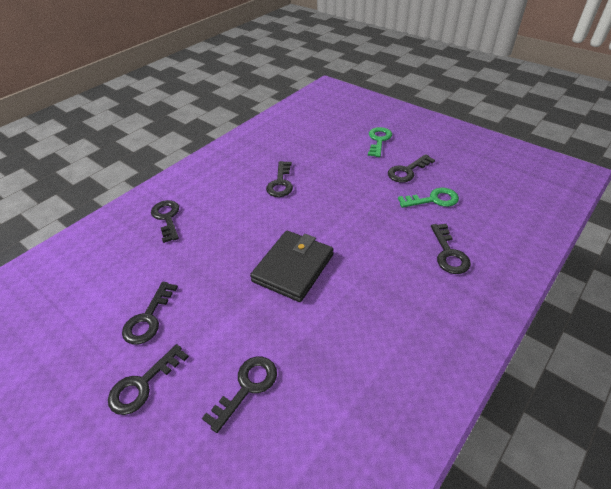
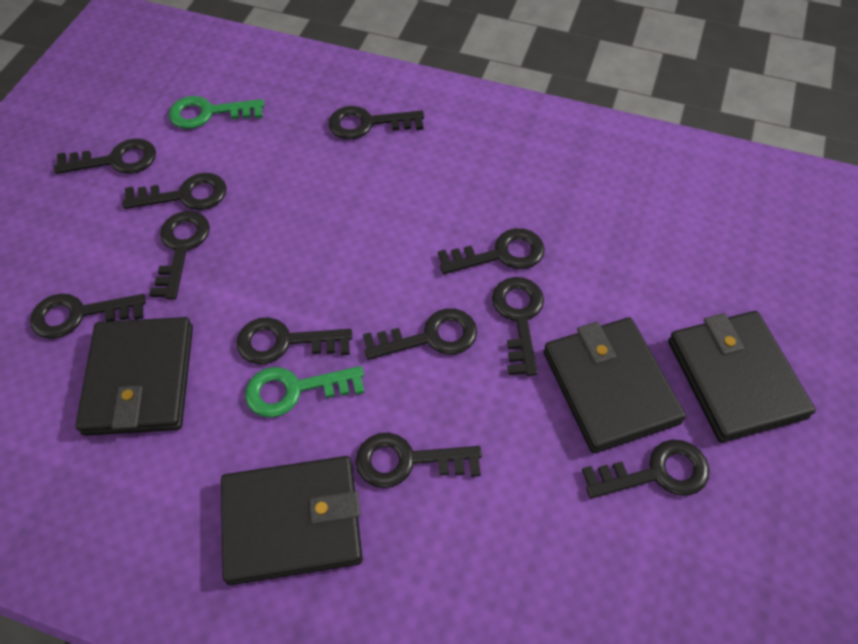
black key: 7 -> 11
black wallet: 1 -> 4

